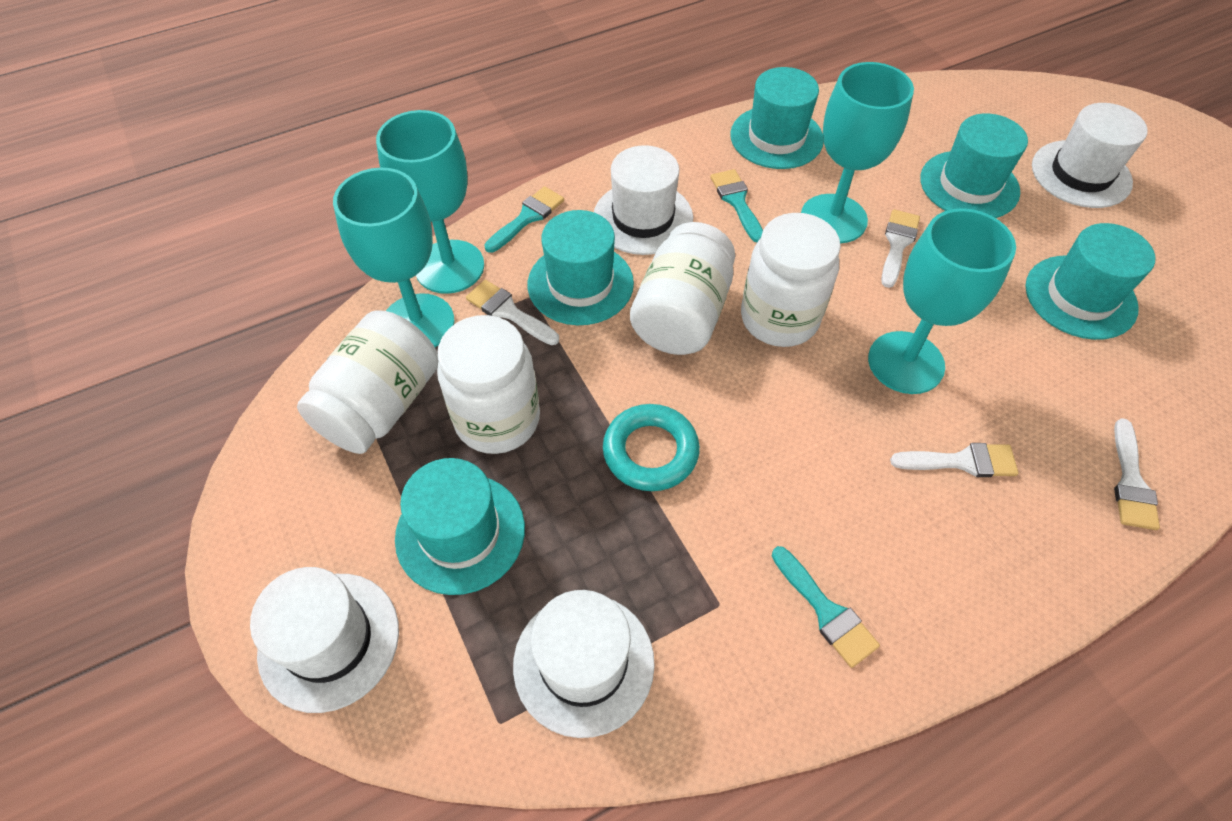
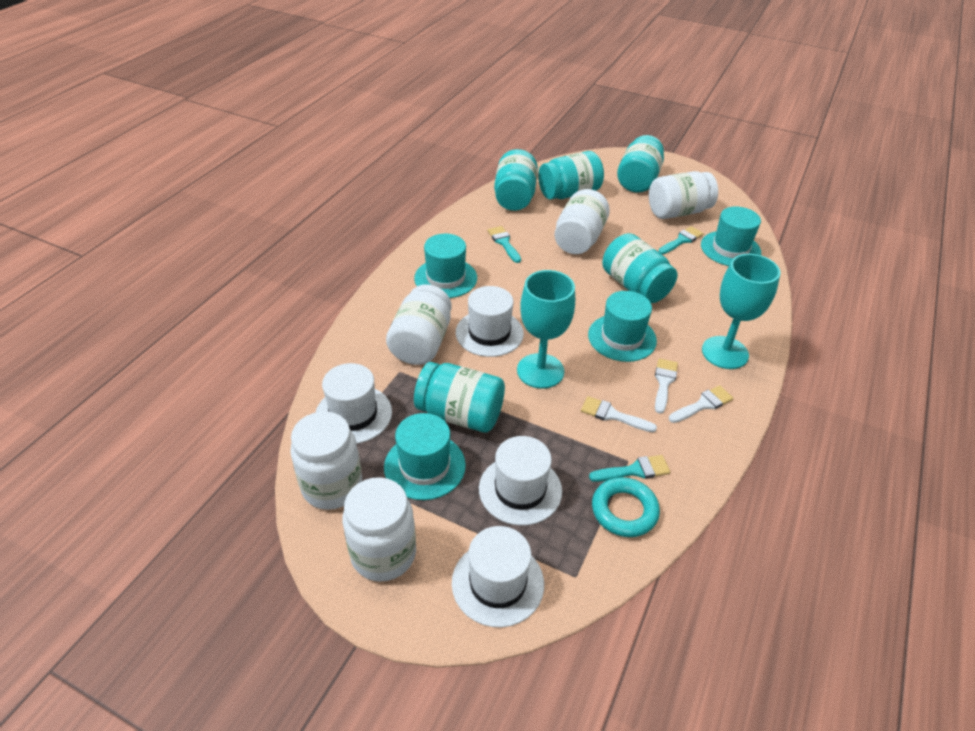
turquoise goblet: 4 -> 2
turquoise hat: 5 -> 4
turquoise jar: 0 -> 5
white brush: 4 -> 3
white jar: 4 -> 5

